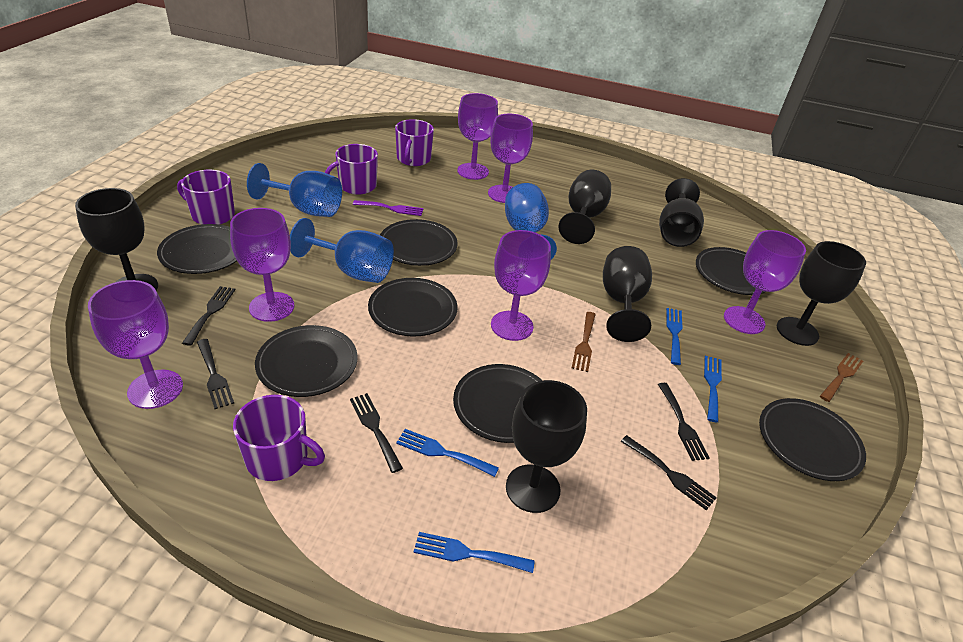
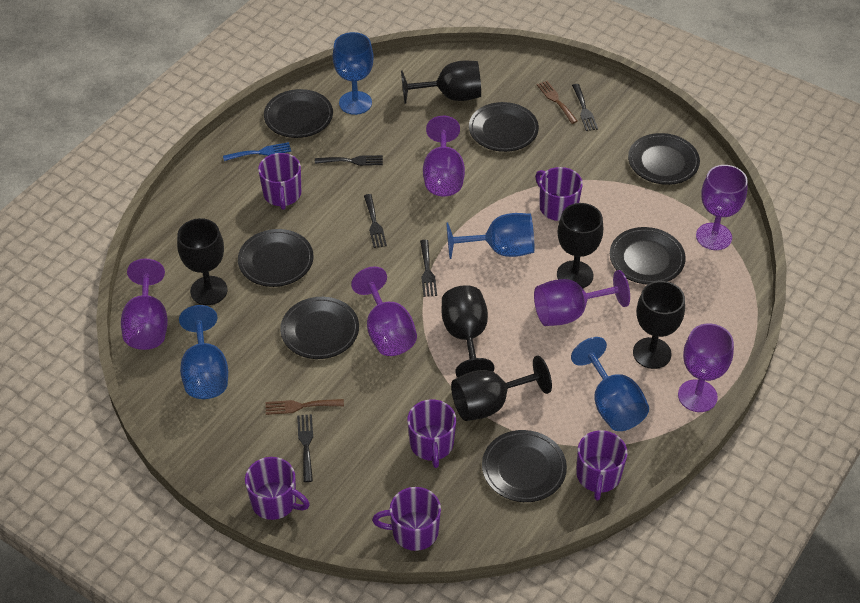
blue fork: 4 -> 1
blue goblet: 3 -> 4
purple fork: 1 -> 0
purple mug: 4 -> 6

